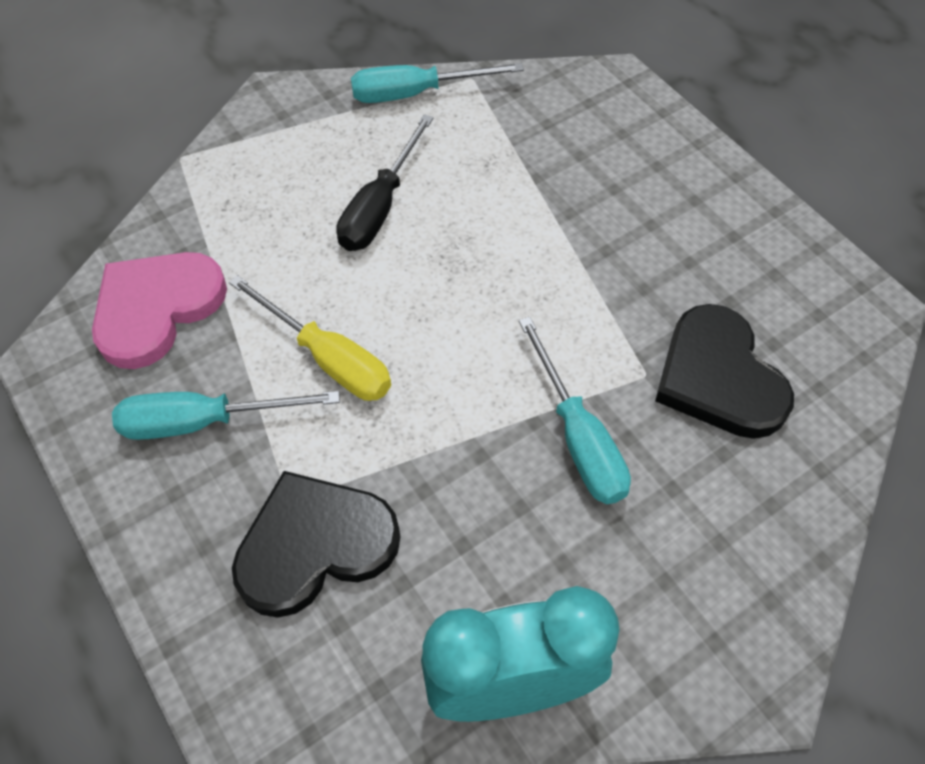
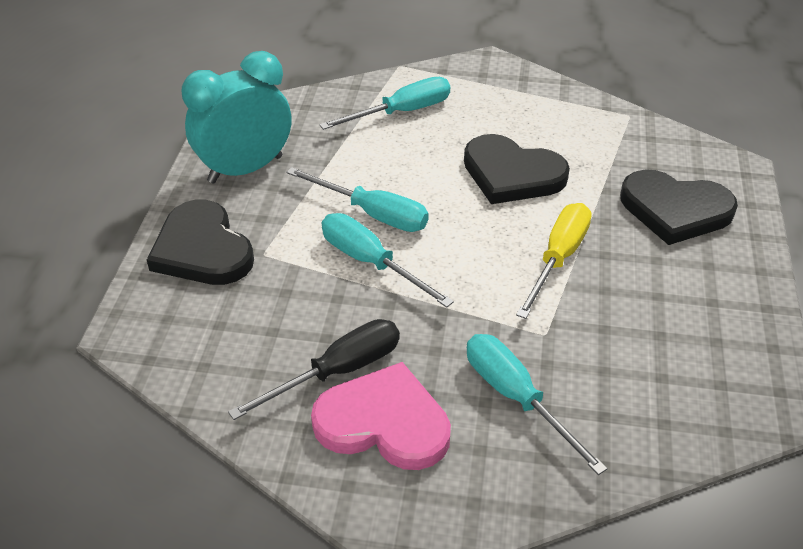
black heart: 2 -> 3
turquoise screwdriver: 3 -> 4

